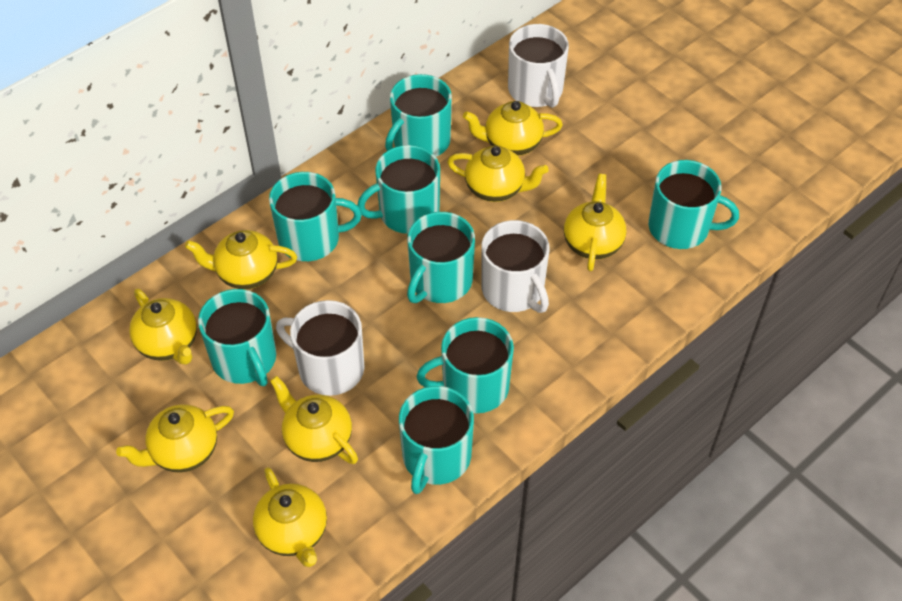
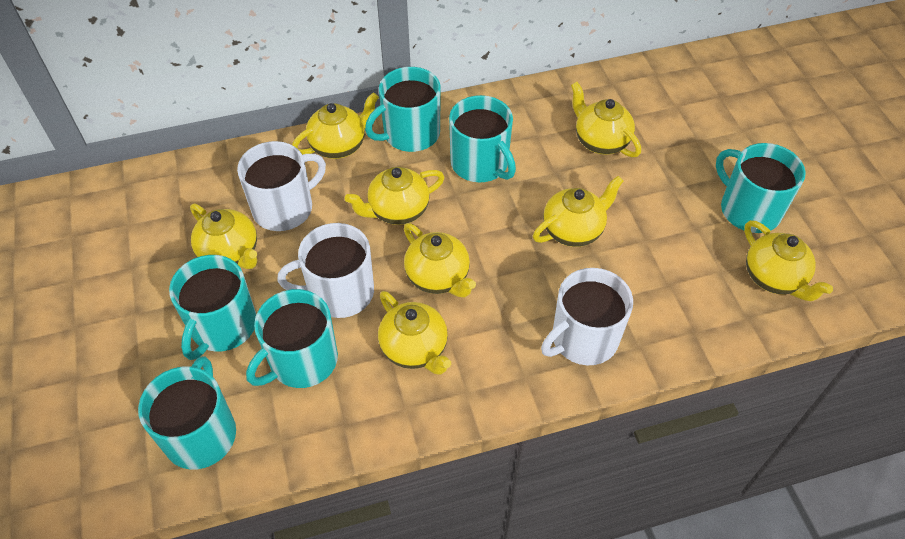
turquoise mug: 8 -> 6

